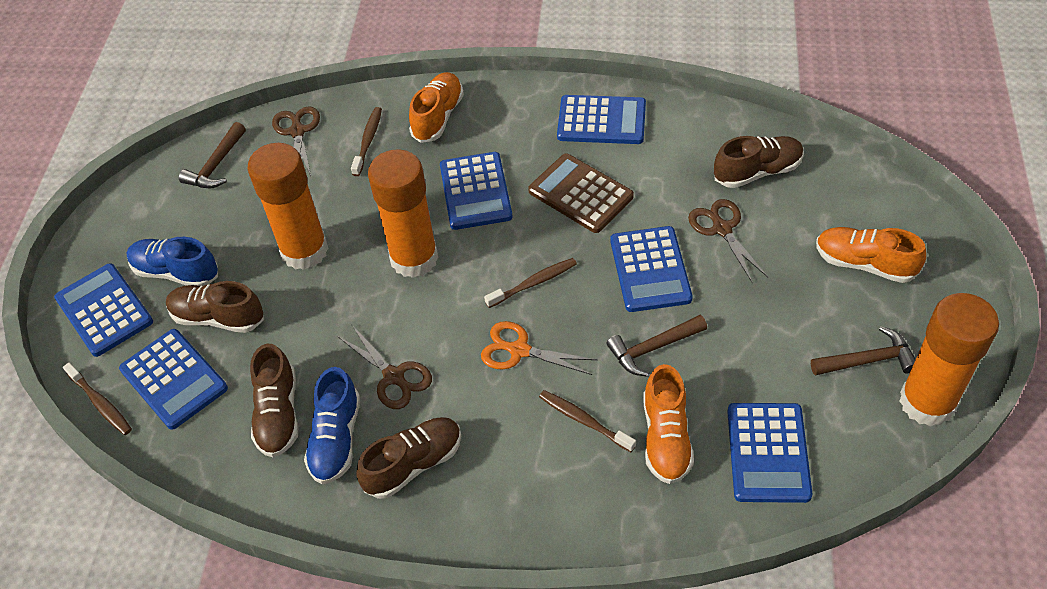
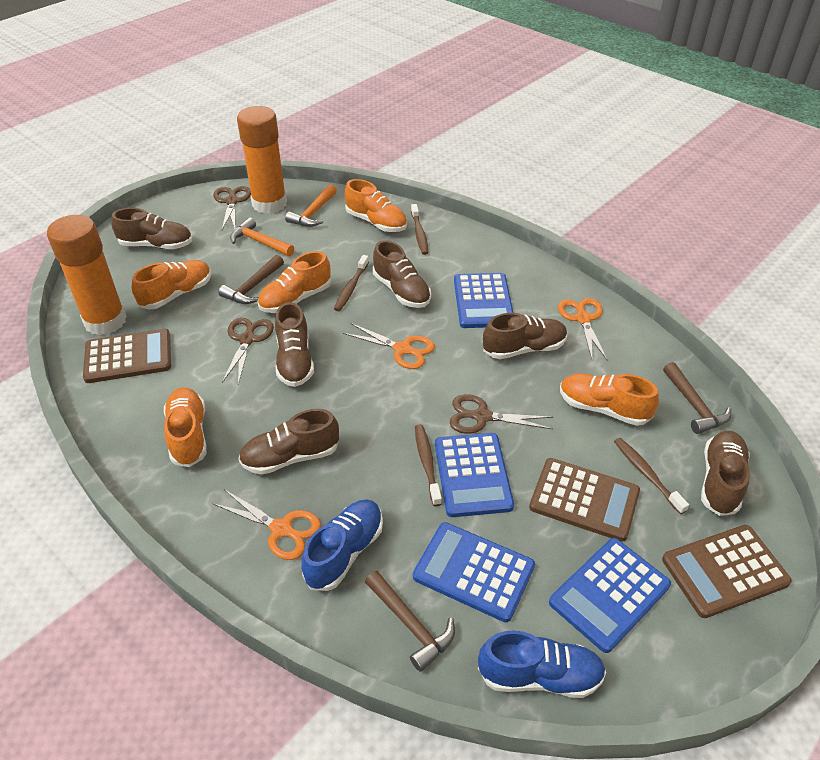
blue calculator: 6 -> 4
brown calculator: 1 -> 3
brown shoe: 4 -> 6
orange glue stick: 3 -> 2
orange hammer: 0 -> 2
orange scissors: 1 -> 3
orange shoe: 3 -> 5

